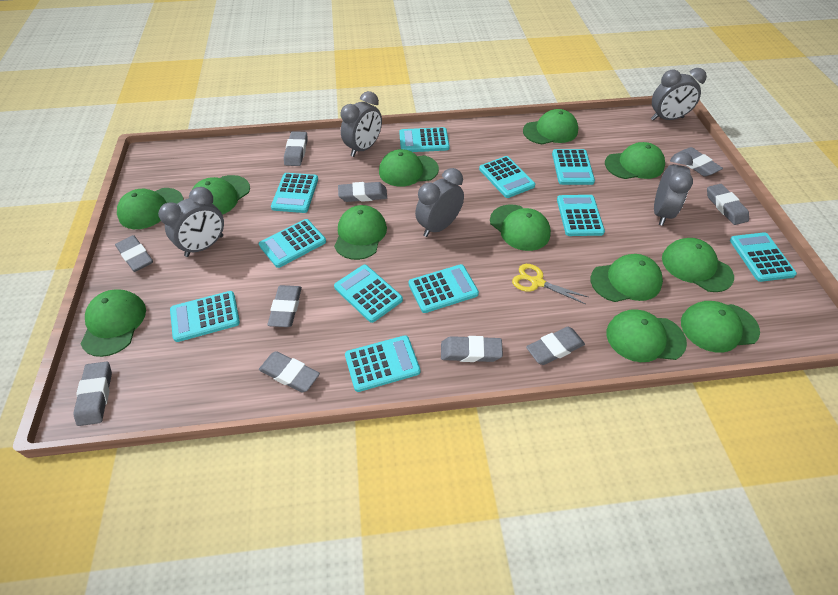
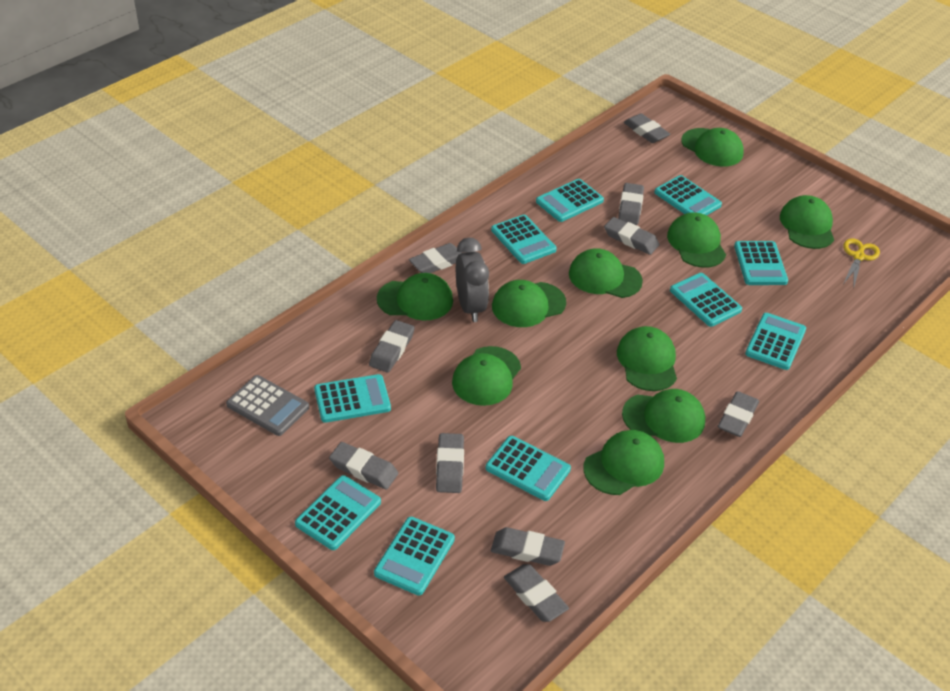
green cap: 12 -> 10
grey calculator: 0 -> 1
grey clock: 5 -> 1
turquoise calculator: 11 -> 10

